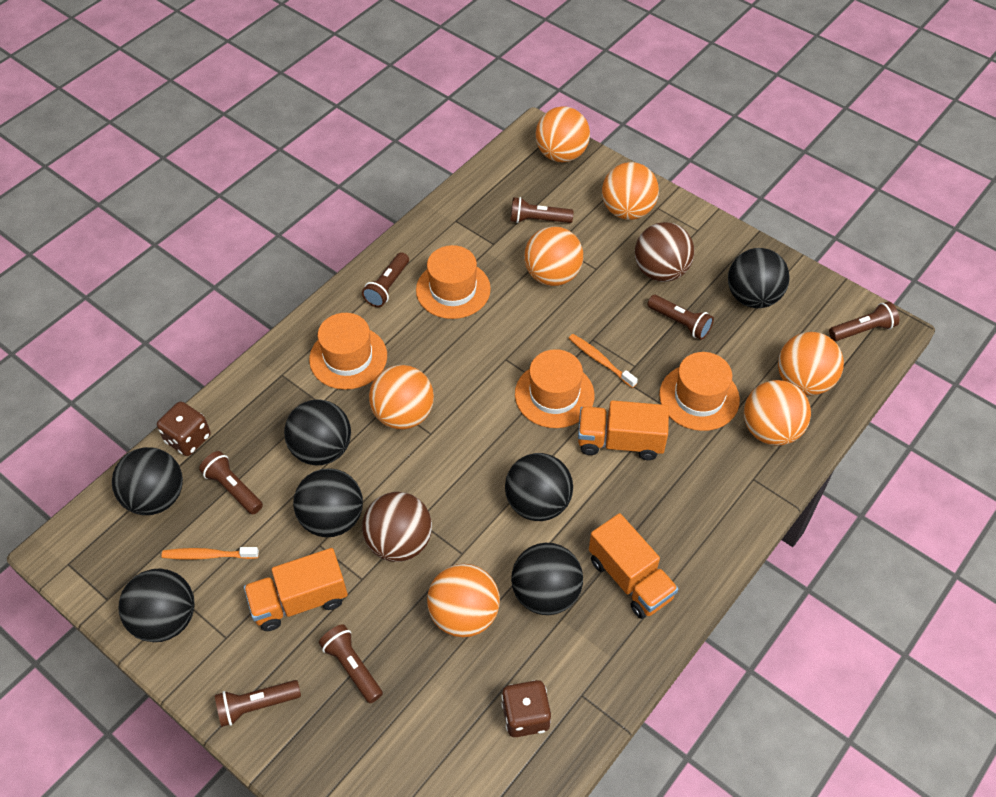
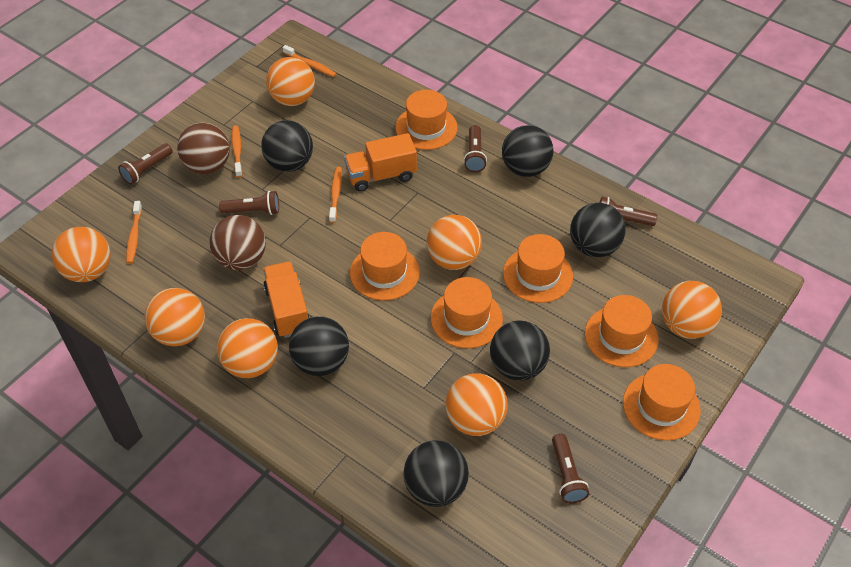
black ball: 7 -> 6
brown dice: 2 -> 0
brown flashlight: 7 -> 5
orange hat: 4 -> 6
orange toothbrush: 2 -> 4
orange truck: 3 -> 2

